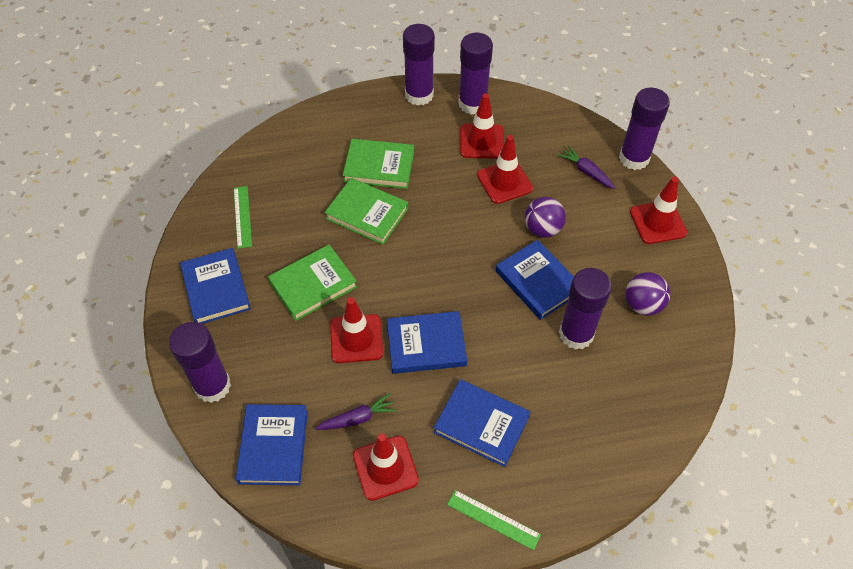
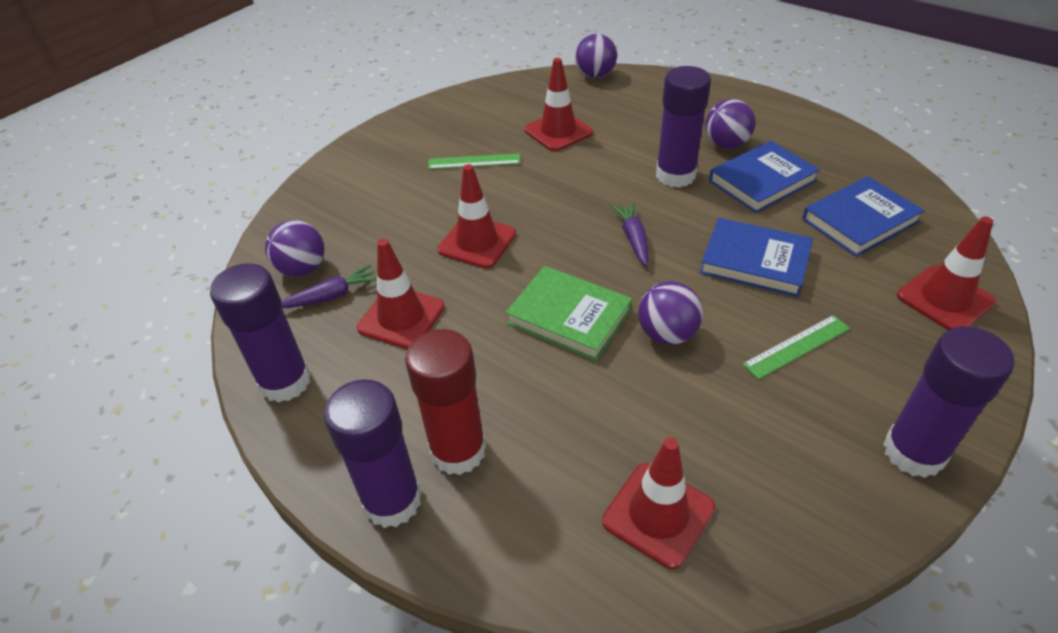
blue book: 5 -> 3
green book: 3 -> 1
purple ball: 2 -> 4
purple glue stick: 5 -> 4
red glue stick: 0 -> 1

